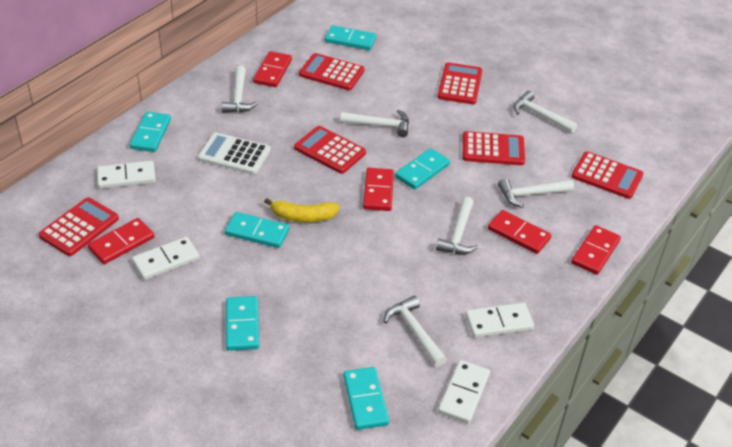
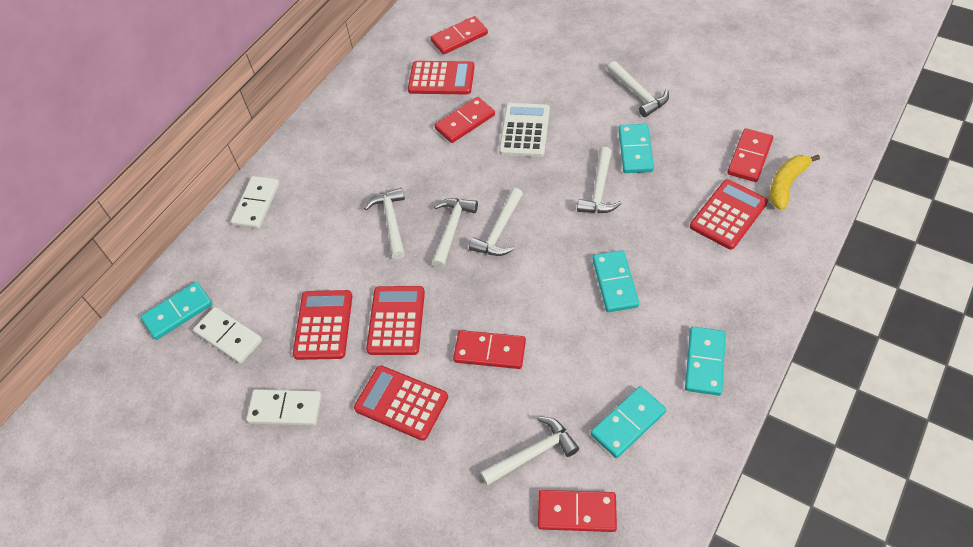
red calculator: 6 -> 5
turquoise domino: 6 -> 5
white domino: 4 -> 3

